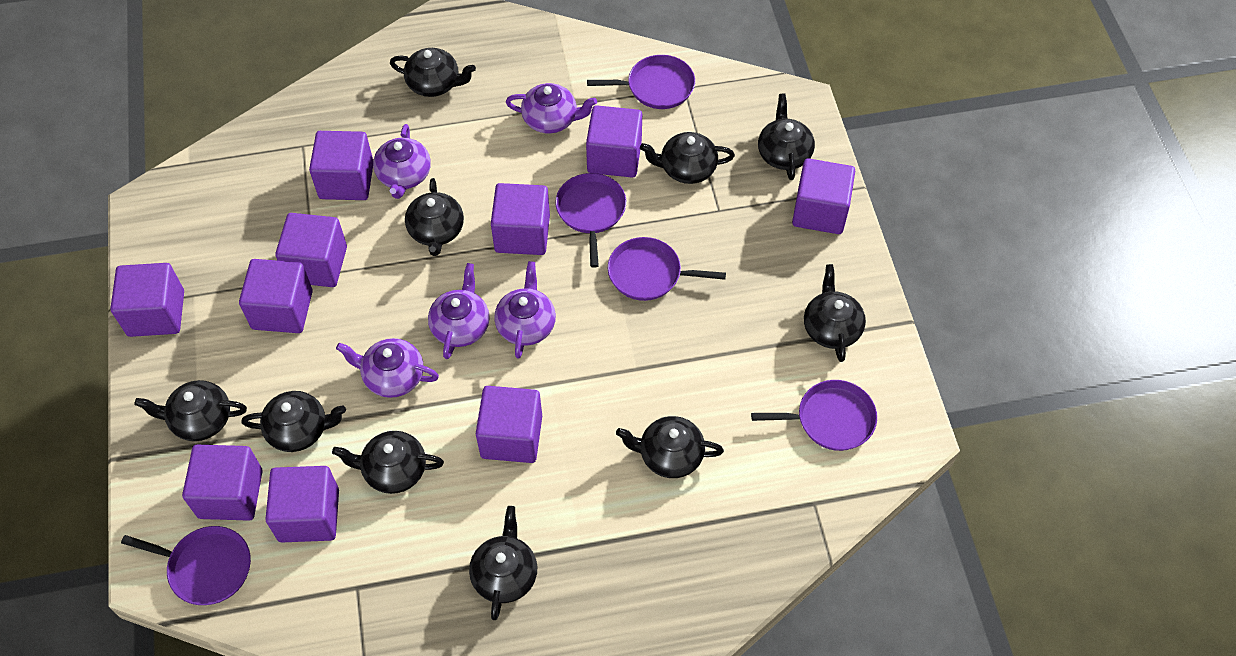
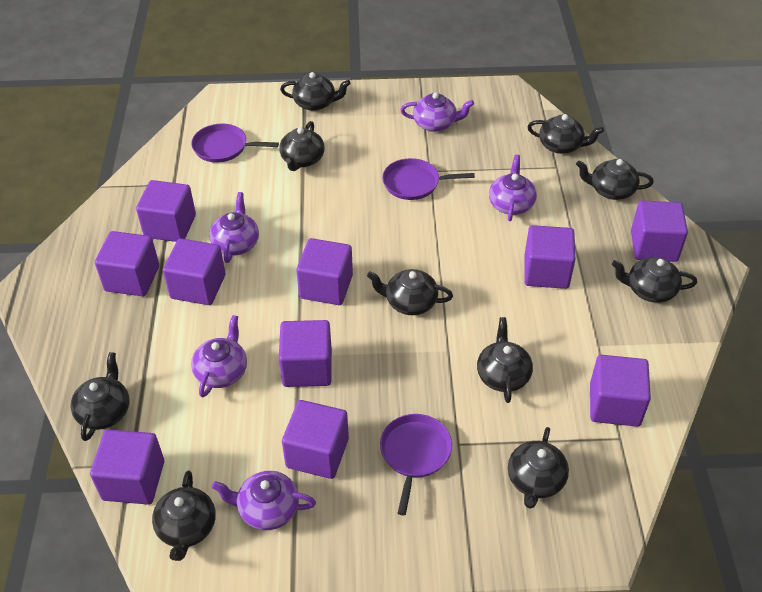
purple pan: 5 -> 3

